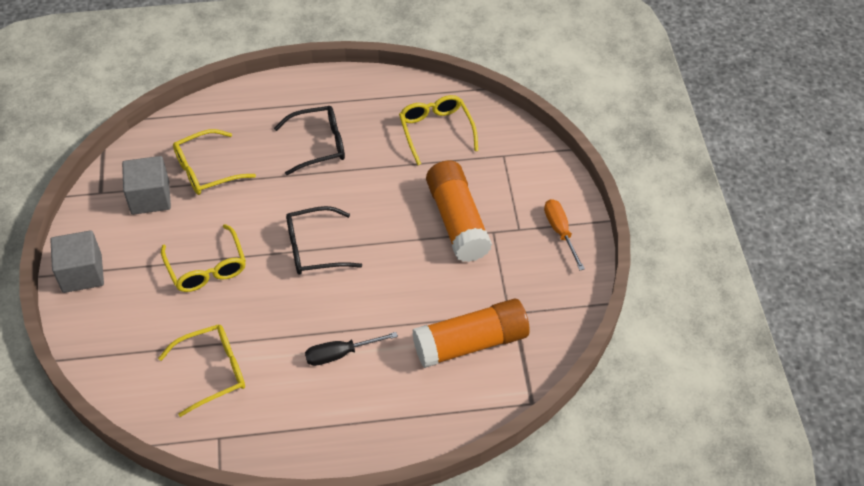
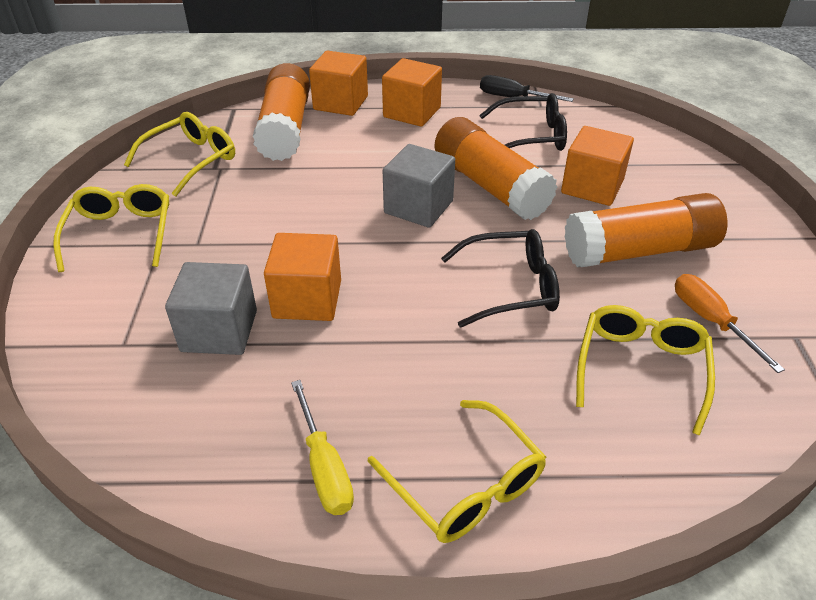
orange cube: 0 -> 4
orange glue stick: 2 -> 3
yellow screwdriver: 0 -> 1

